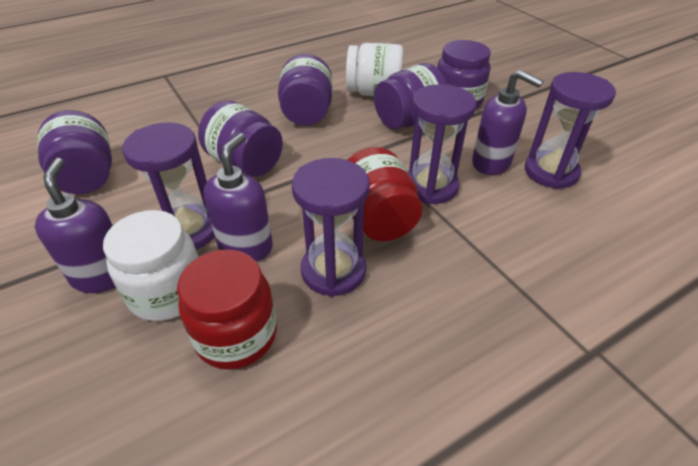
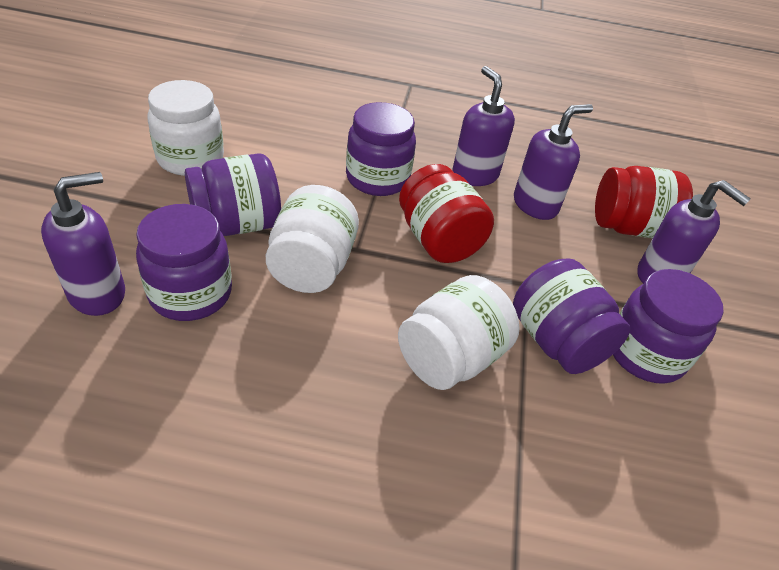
purple hourglass: 4 -> 0
purple soap dispenser: 3 -> 4
white jar: 2 -> 3

